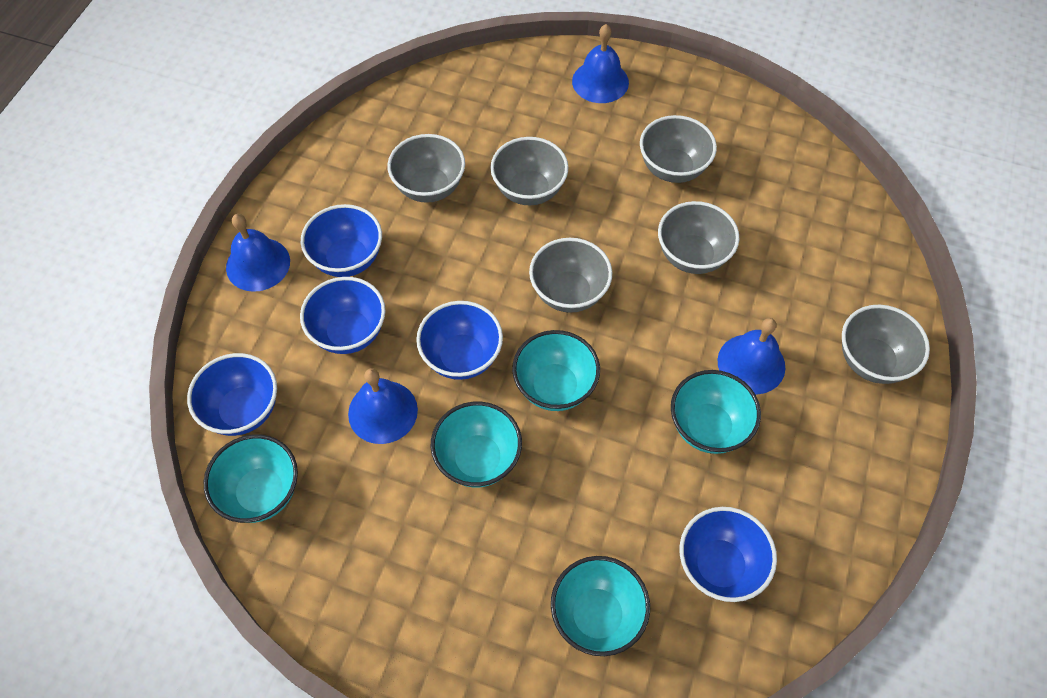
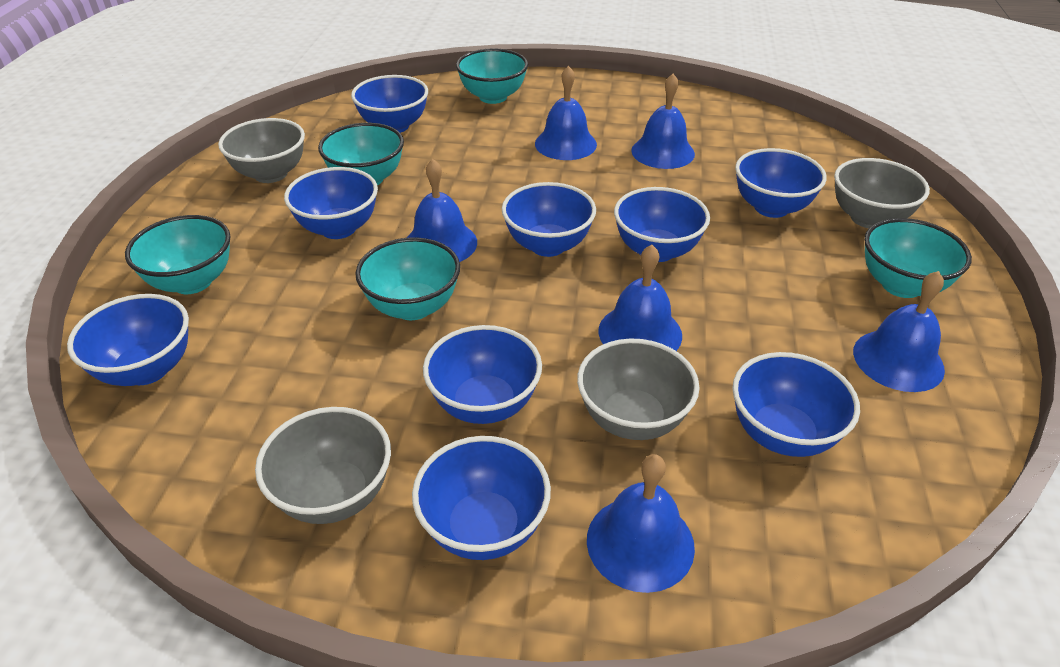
blue bell: 4 -> 6
blue bowl: 5 -> 9
grey bowl: 6 -> 4

